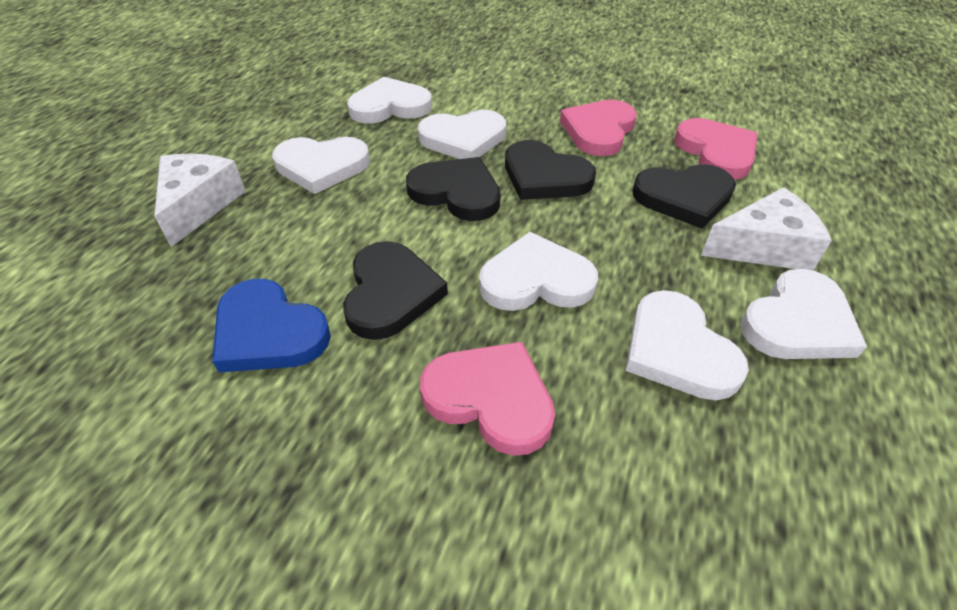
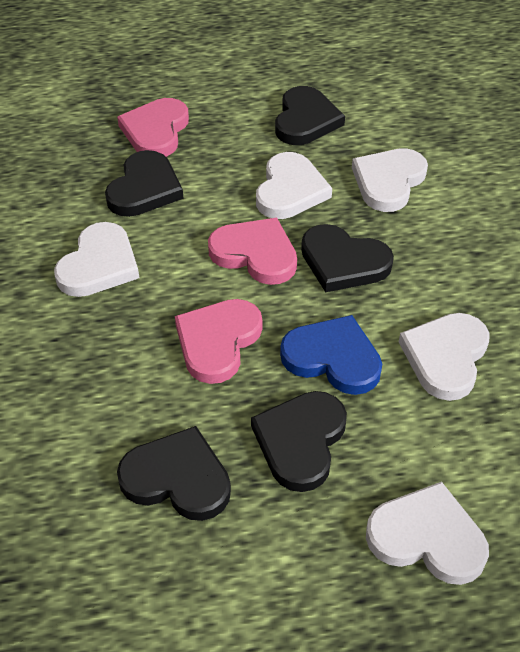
black heart: 4 -> 5
white cheese: 2 -> 0
white heart: 6 -> 5

